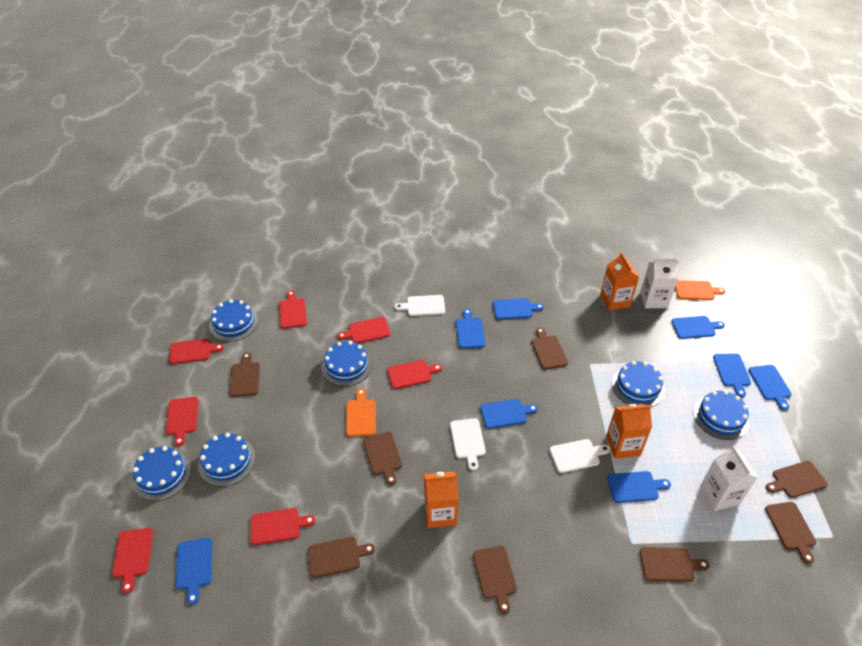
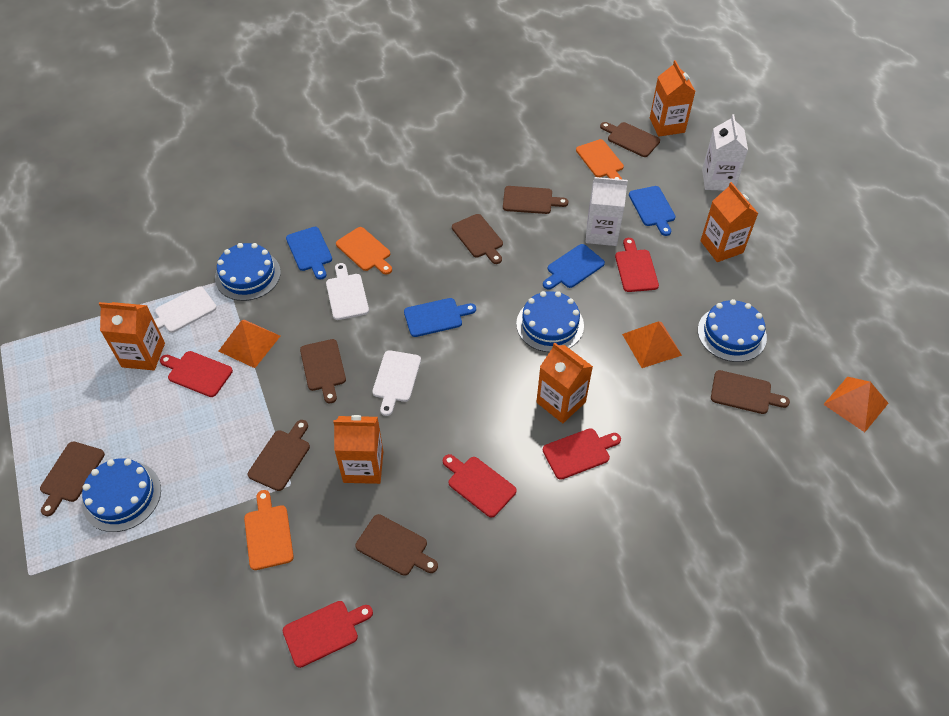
blue cake: 6 -> 4
blue cutting board: 8 -> 4
orange carton: 3 -> 5
orange cutting board: 2 -> 3
orange pyramid: 0 -> 3
red cutting board: 7 -> 5

